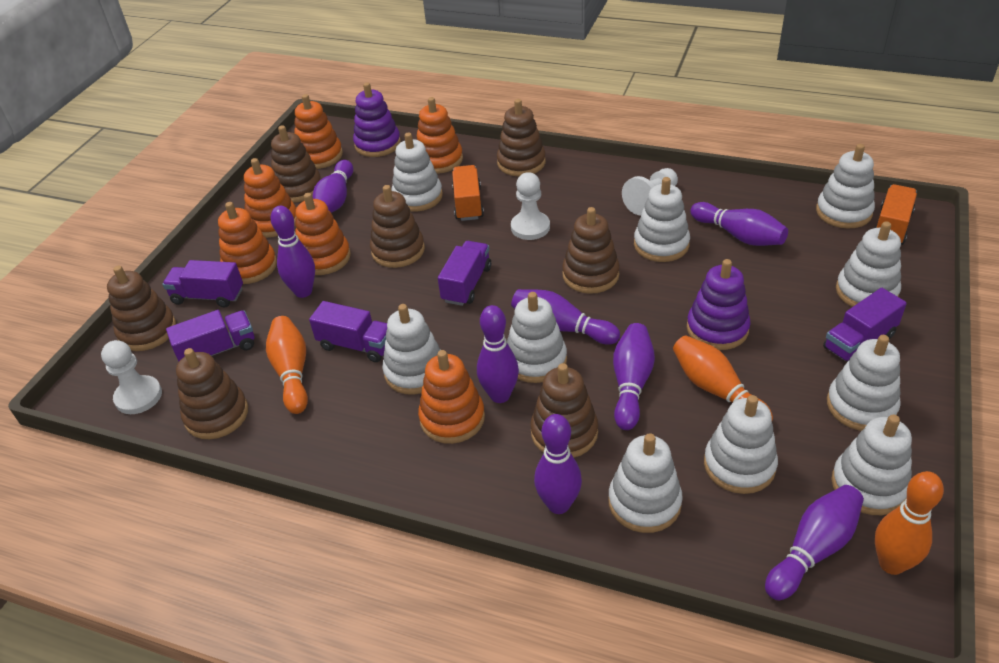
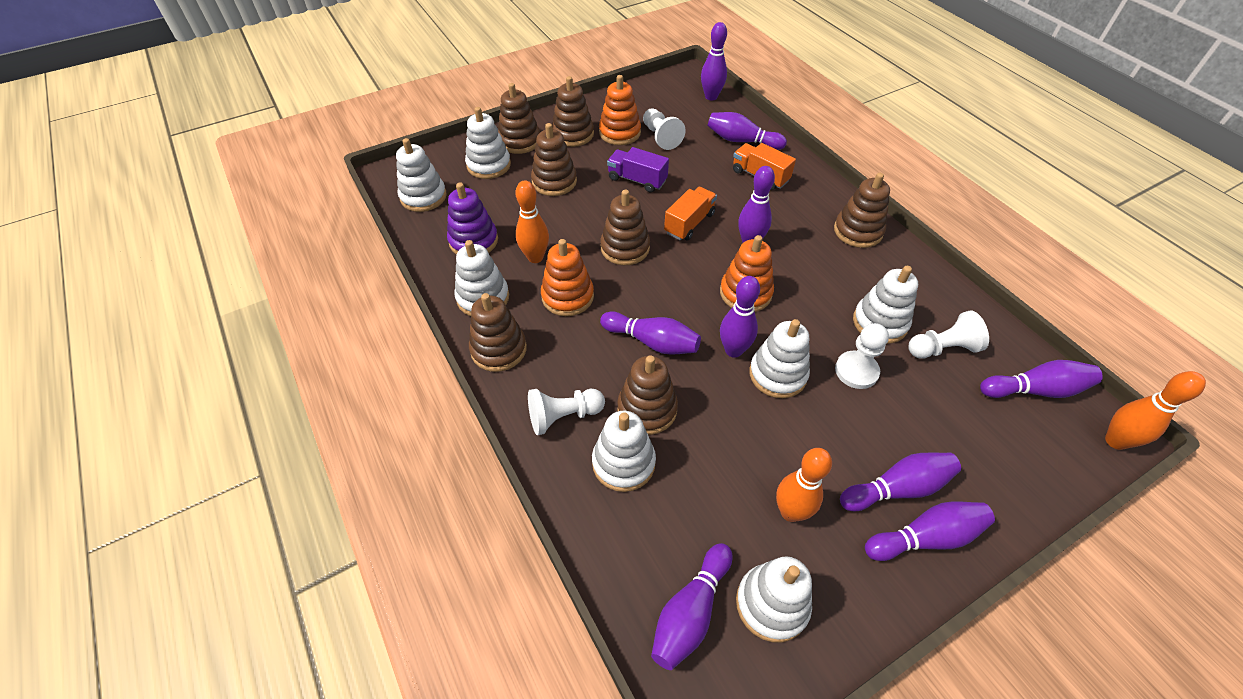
orange stacking toy: 6 -> 3
purple bowling pin: 8 -> 9
purple stacking toy: 2 -> 1
purple truck: 5 -> 1
white pawn: 3 -> 4
white stacking toy: 10 -> 7

